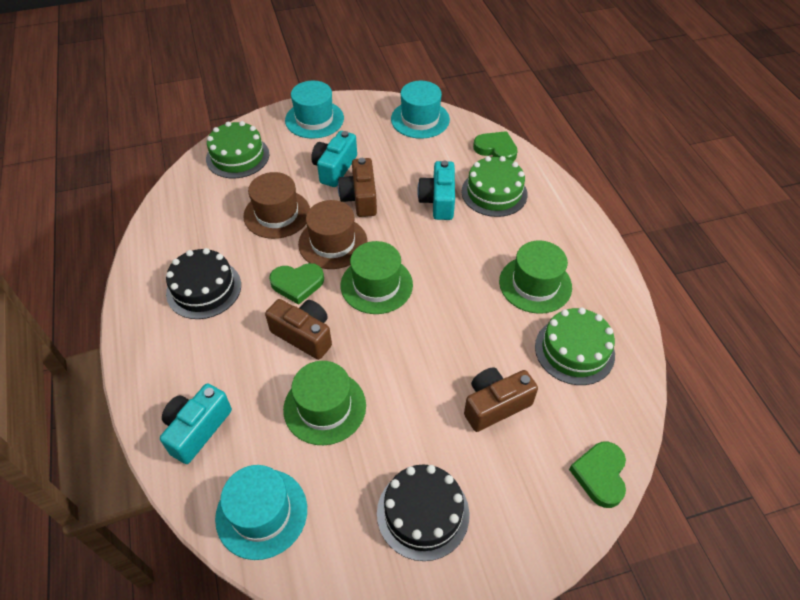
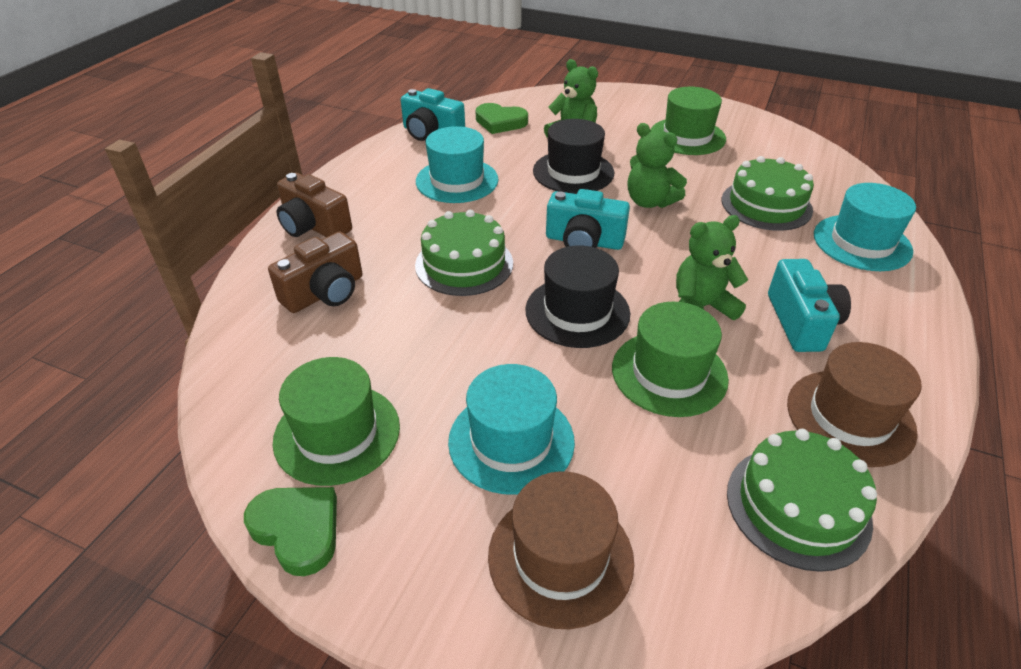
black cake: 2 -> 0
black hat: 0 -> 2
brown camera: 3 -> 2
green heart: 3 -> 2
green teddy bear: 0 -> 3

